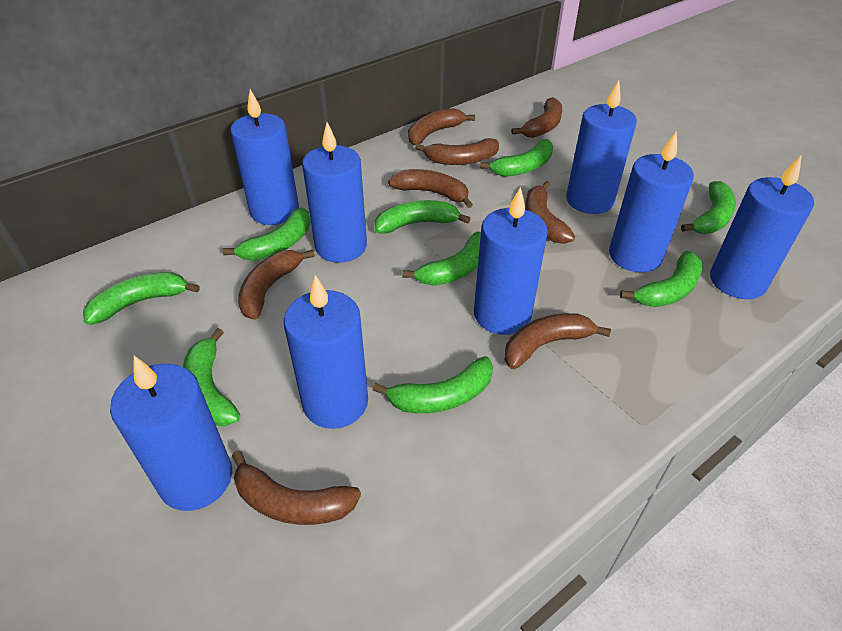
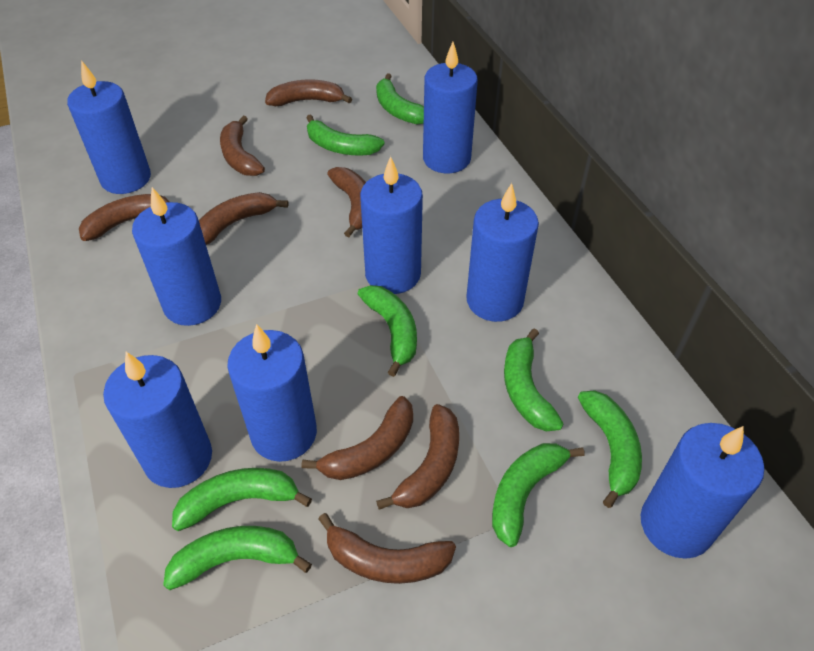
green banana: 9 -> 8

